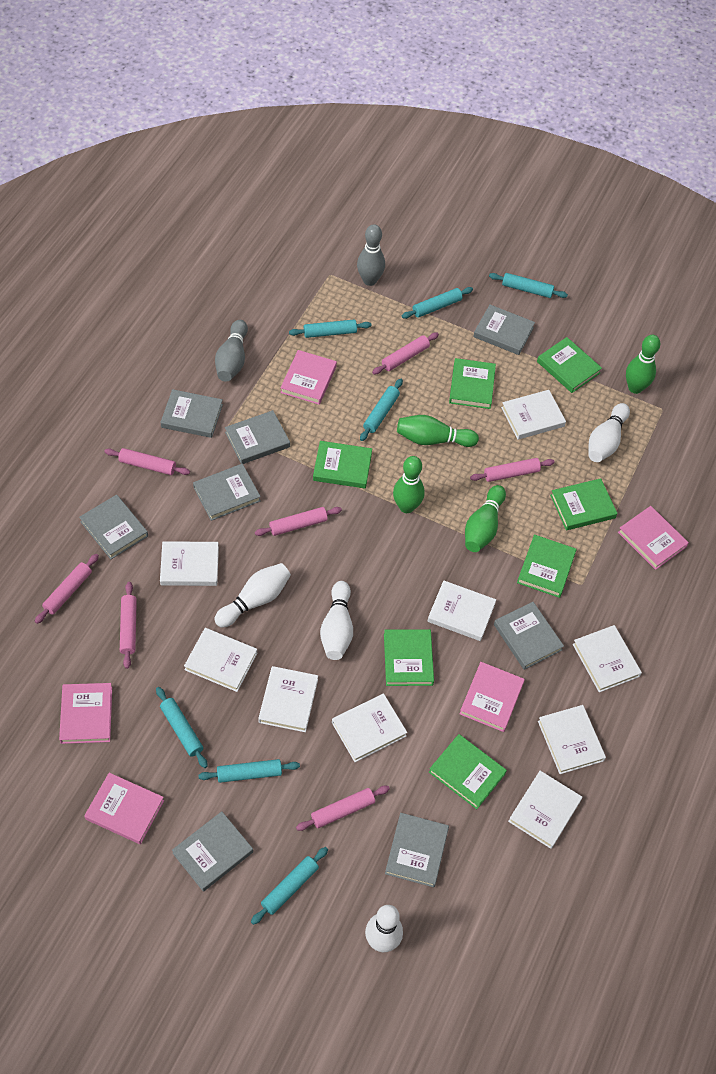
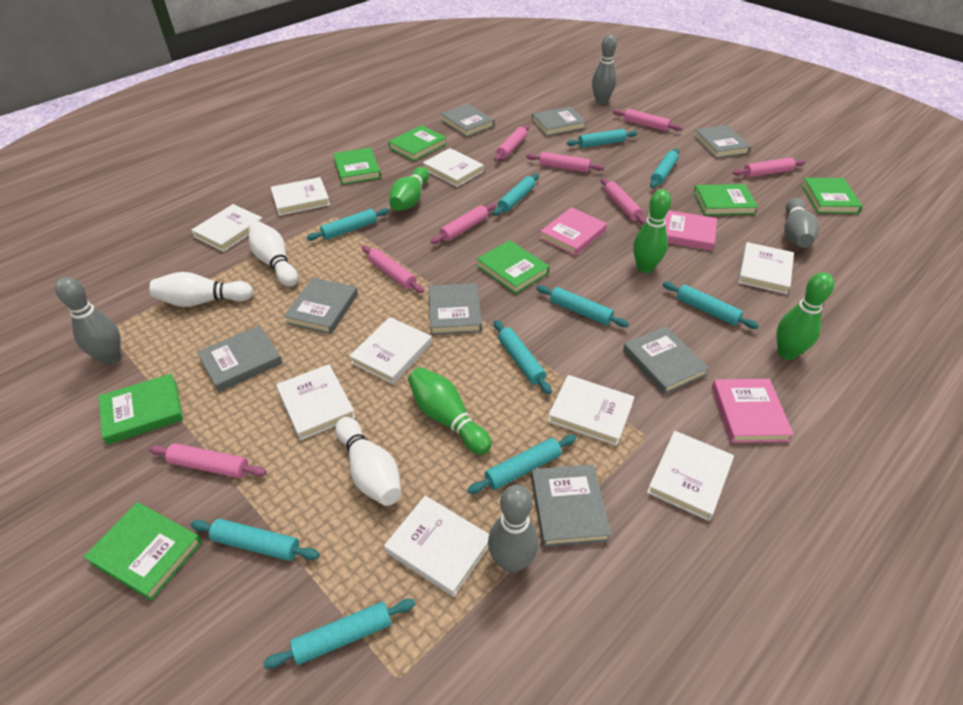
grey bowling pin: 2 -> 4
pink book: 5 -> 3
pink rolling pin: 7 -> 8
turquoise rolling pin: 7 -> 10
white bowling pin: 4 -> 3

